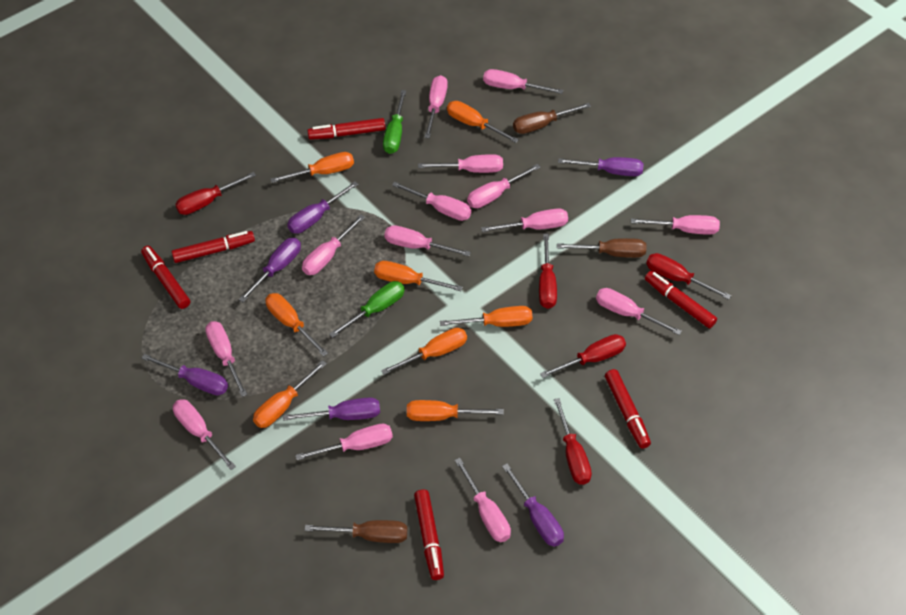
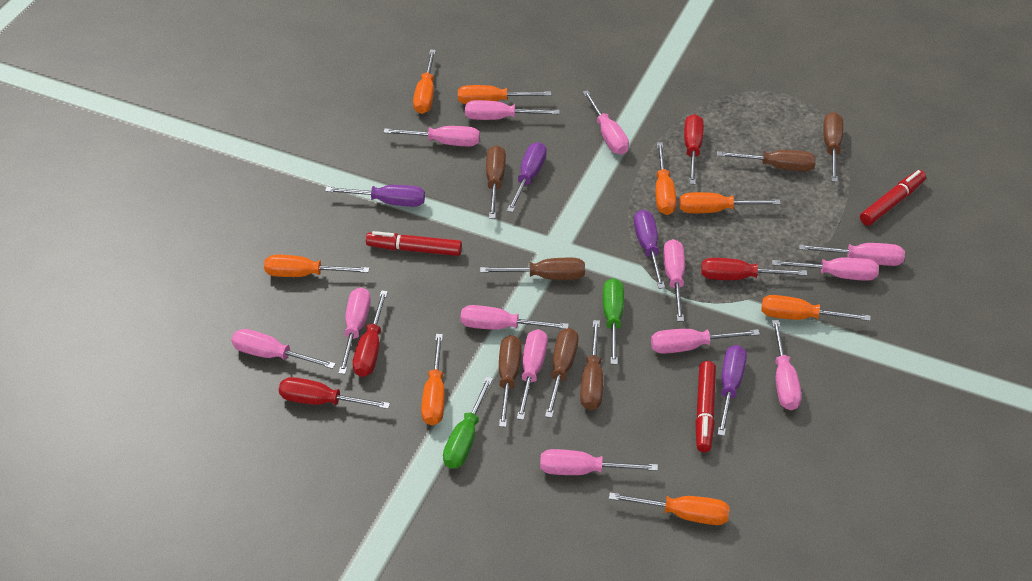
brown screwdriver: 3 -> 7
pink screwdriver: 14 -> 13
purple screwdriver: 6 -> 4
red marker: 6 -> 3
red screwdriver: 5 -> 4

